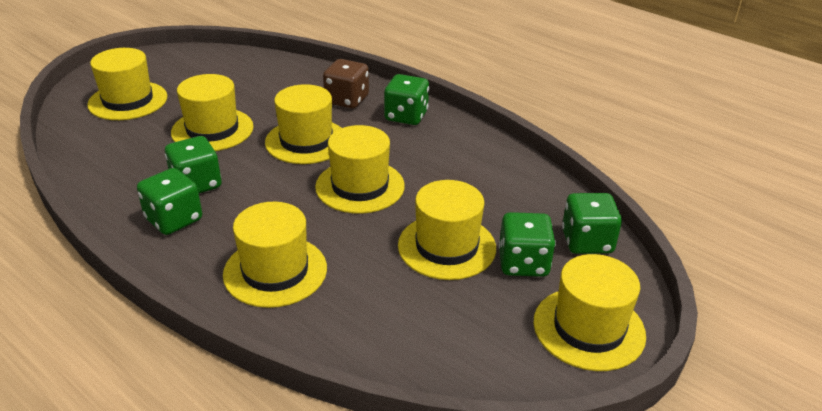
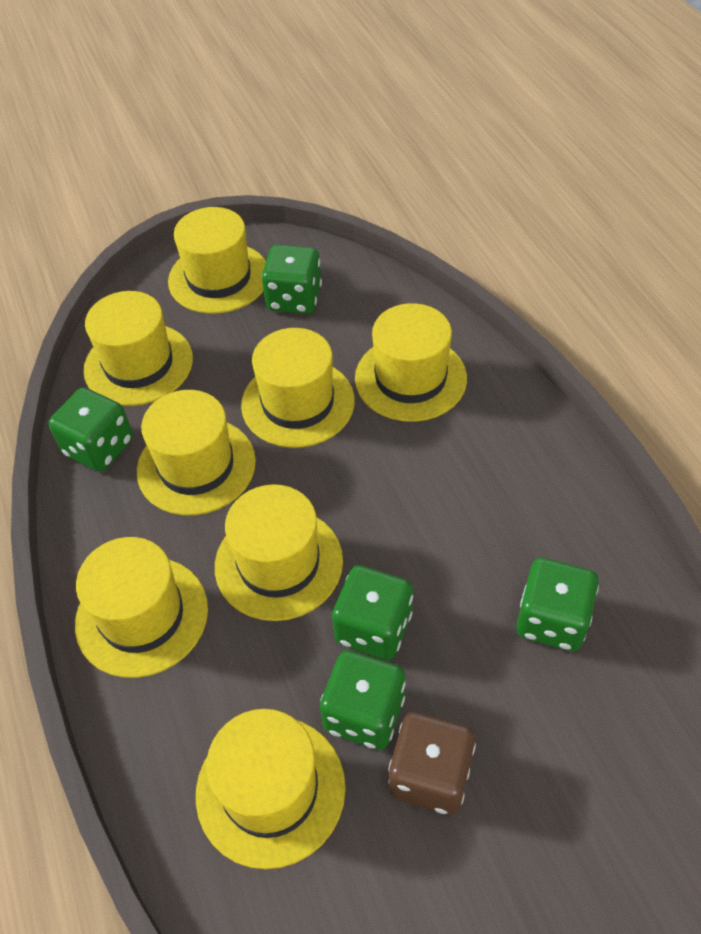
yellow hat: 7 -> 8

